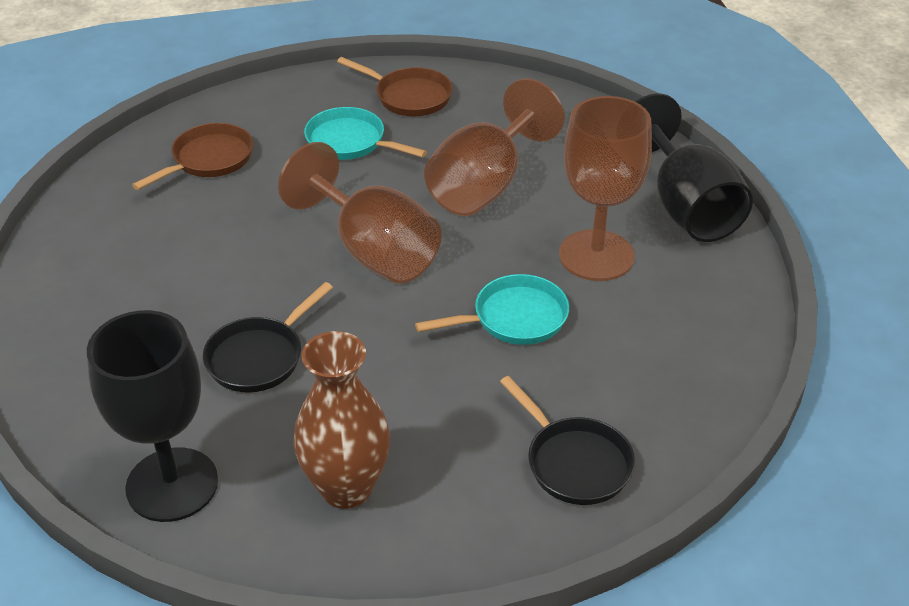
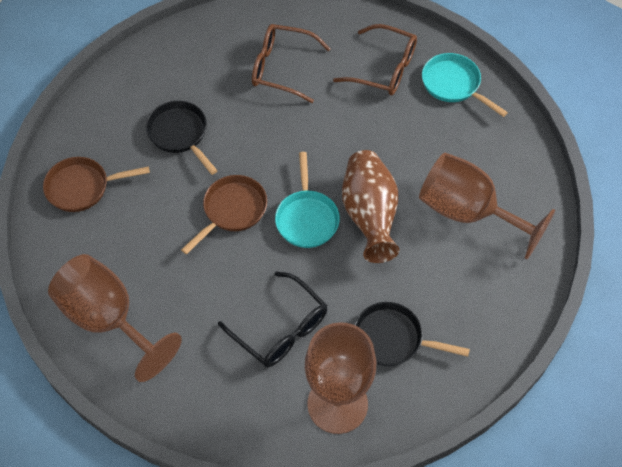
black glasses: 0 -> 1
black goblet: 2 -> 0
brown glasses: 0 -> 2

